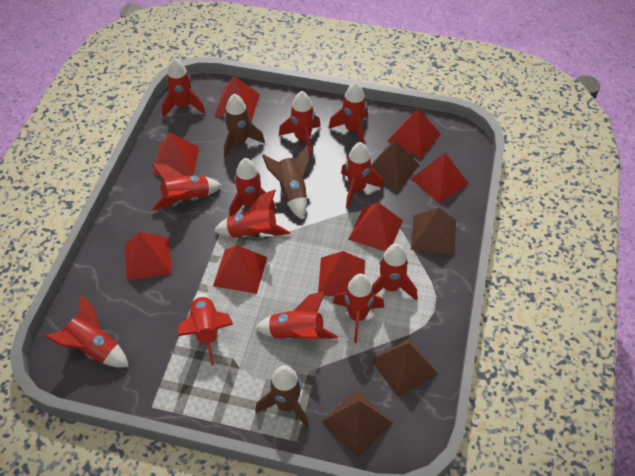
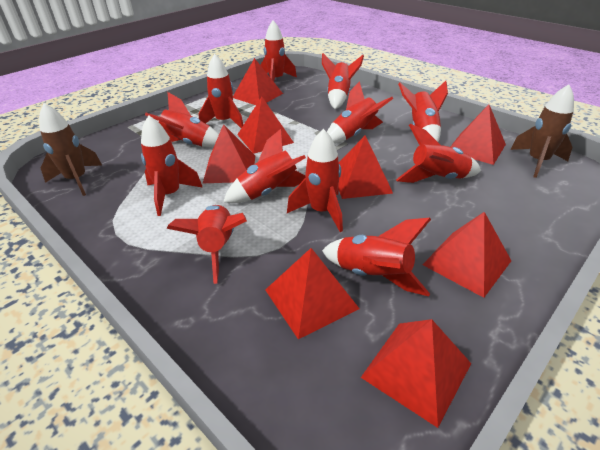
brown pyramid: 4 -> 0
brown rocket: 3 -> 2

